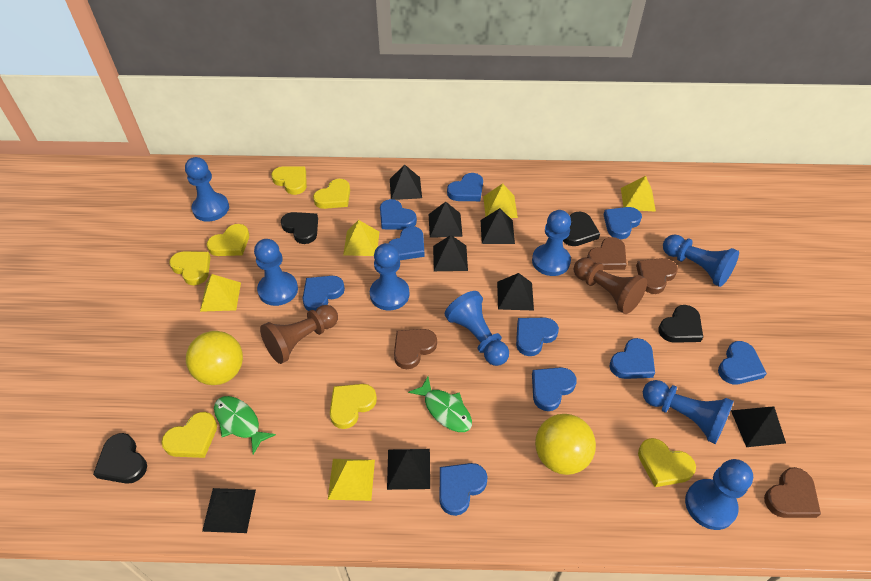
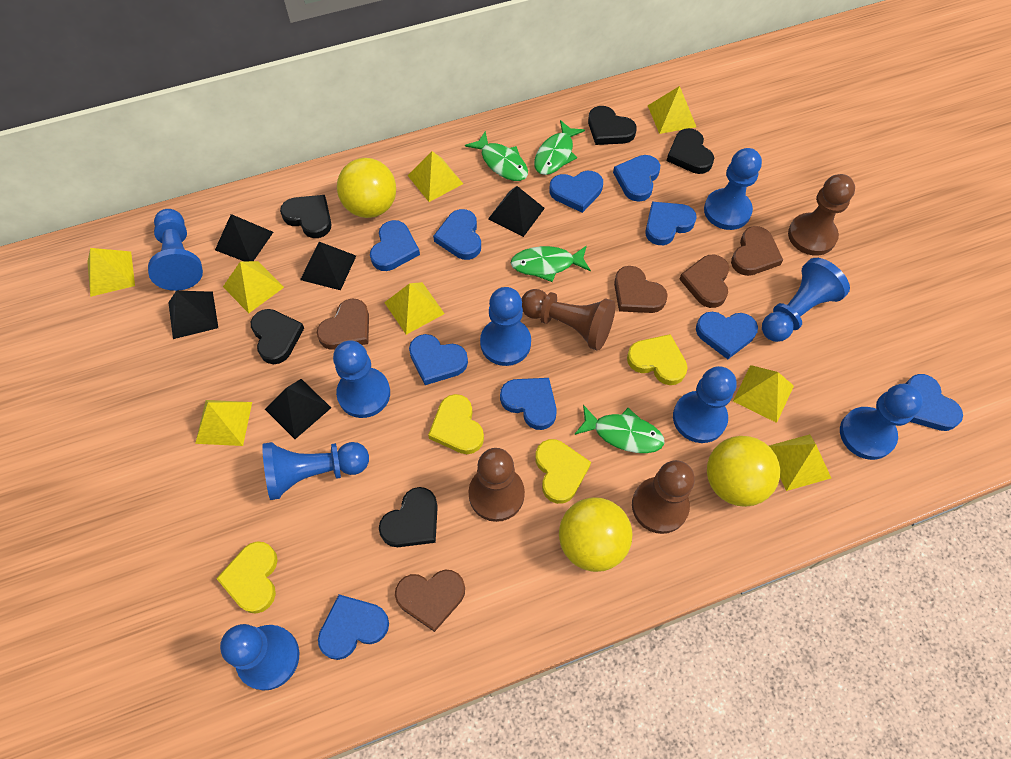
black heart: 4 -> 5
black pyramid: 8 -> 5
blue pawn: 8 -> 9
brown heart: 4 -> 5
brown pawn: 2 -> 4
green fish: 2 -> 4
yellow ball: 2 -> 3
yellow heart: 7 -> 4
yellow pyramid: 5 -> 8

